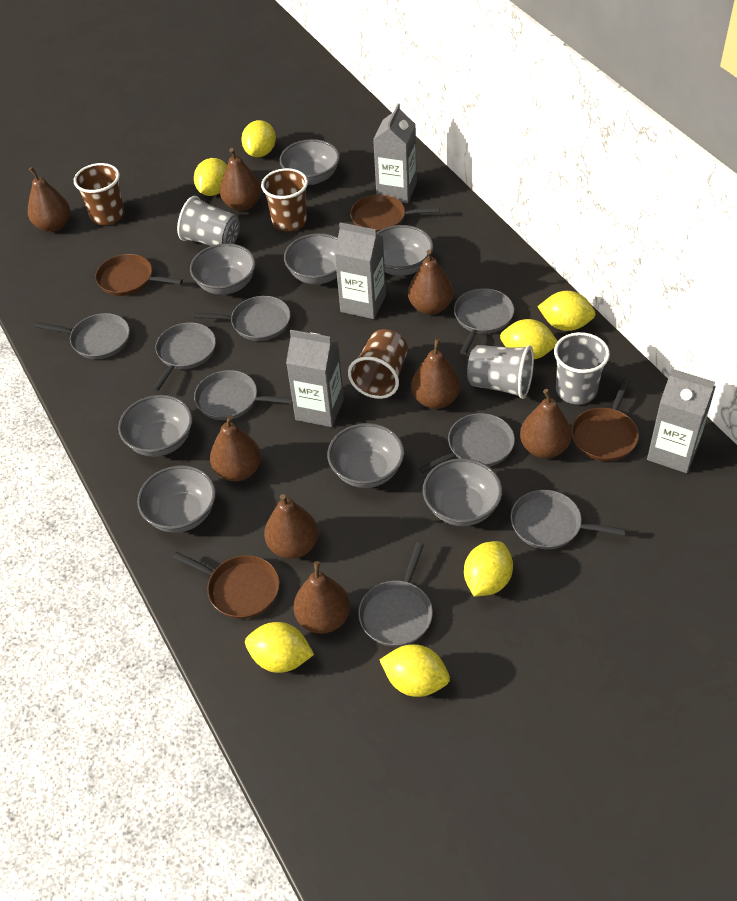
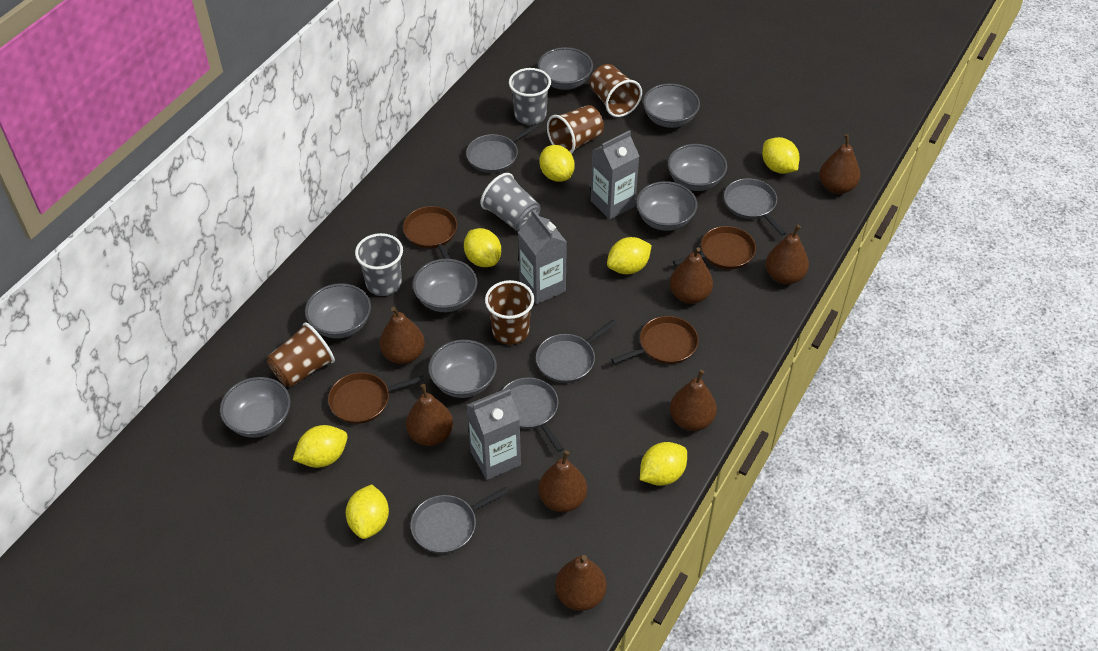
brown cup: 3 -> 4
grey carton: 4 -> 3
grey pan: 8 -> 5

